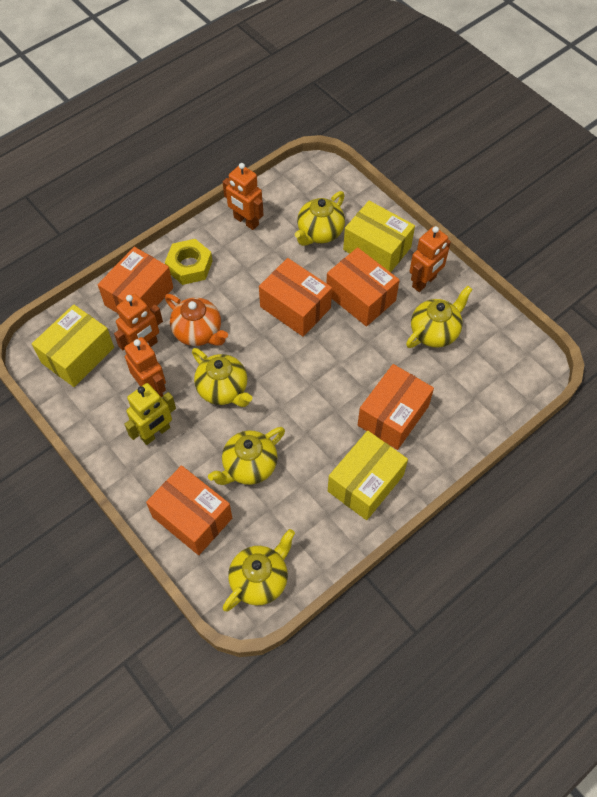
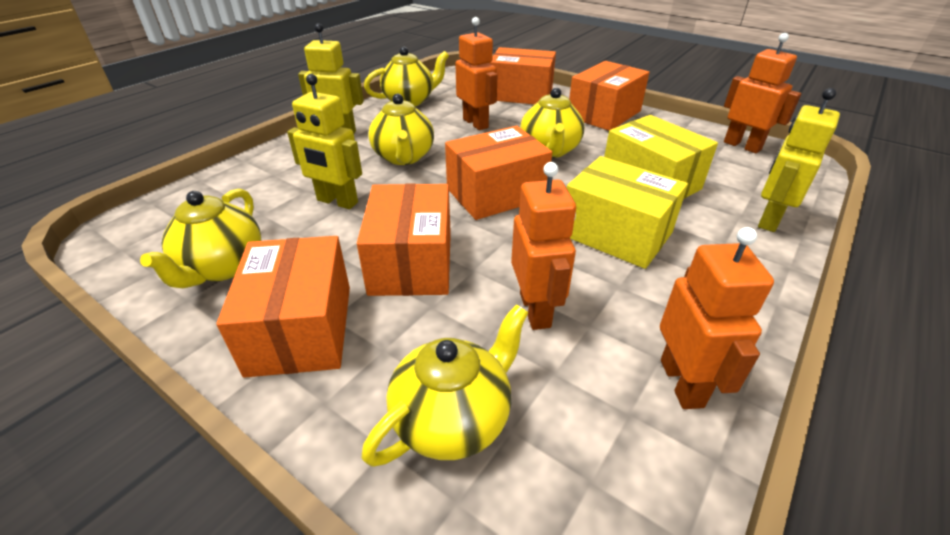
orange teapot: 1 -> 0
yellow box: 3 -> 2
yellow nut: 1 -> 0
yellow robot: 1 -> 3

